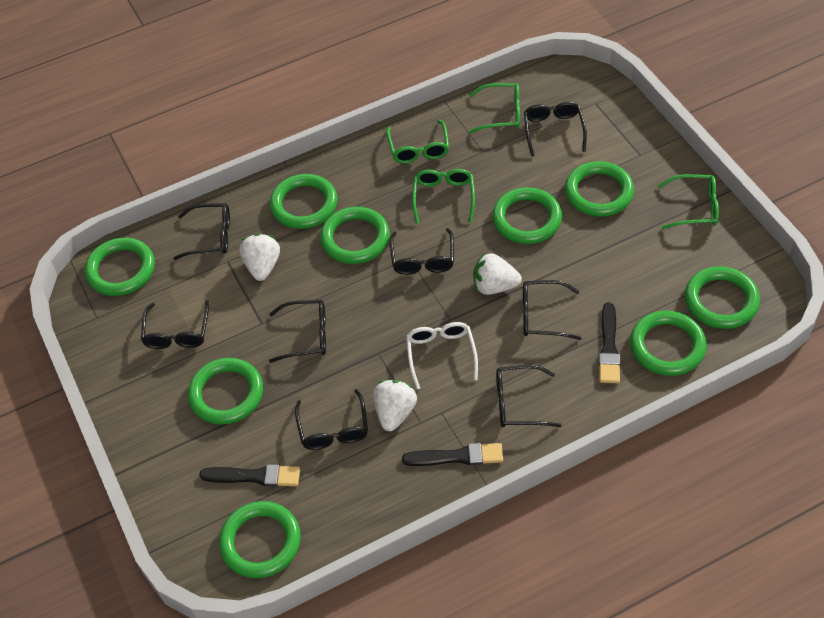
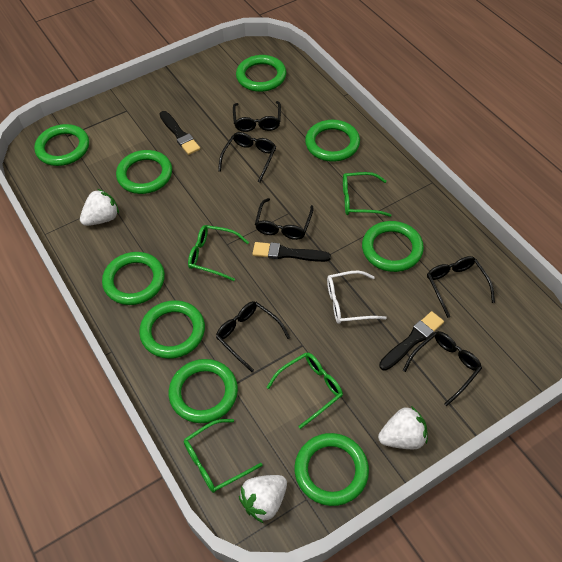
black glasses: 8 -> 6

